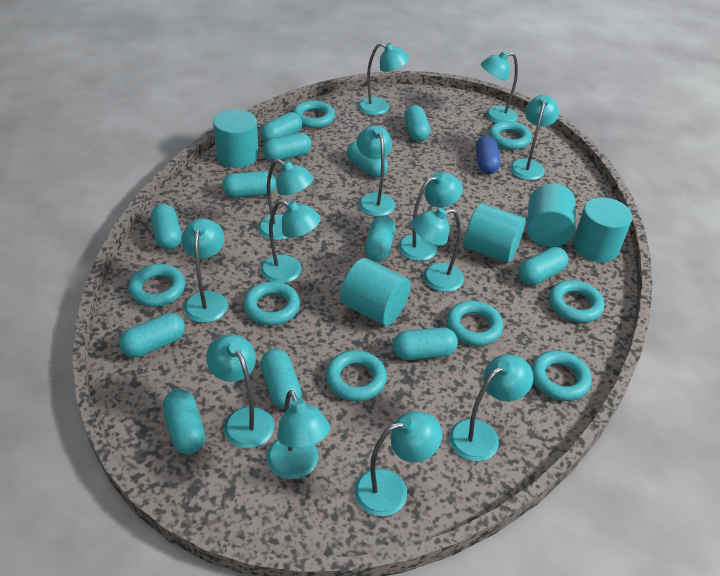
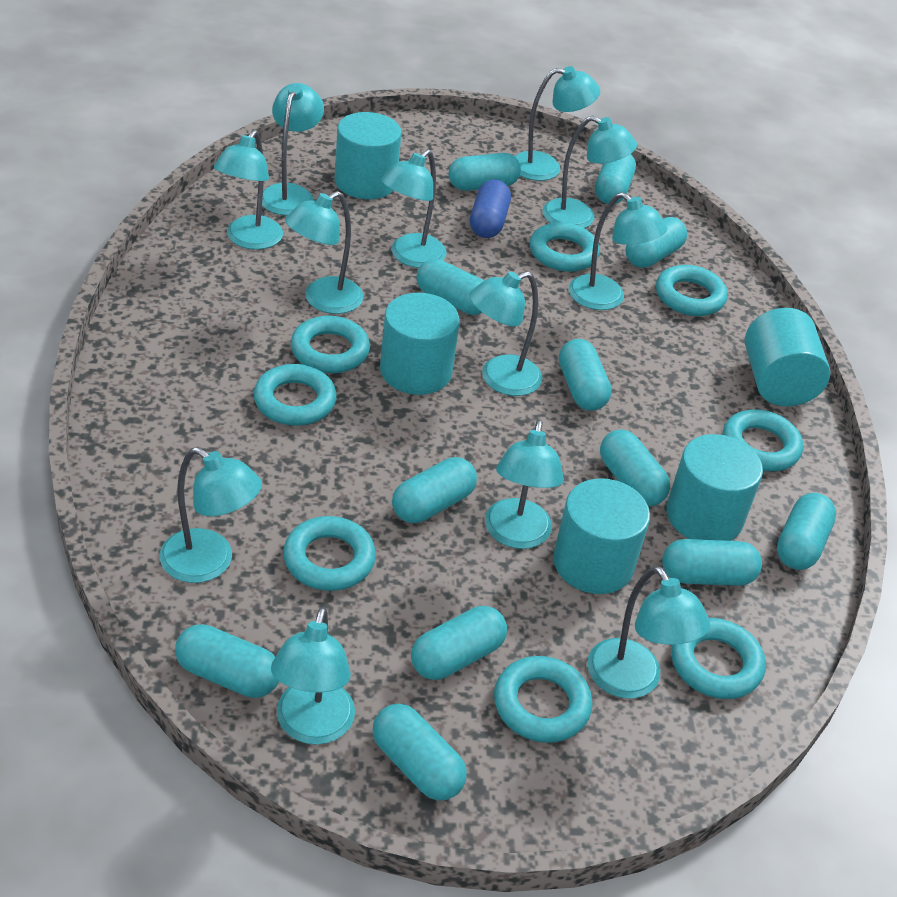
turquoise lamp: 13 -> 12

